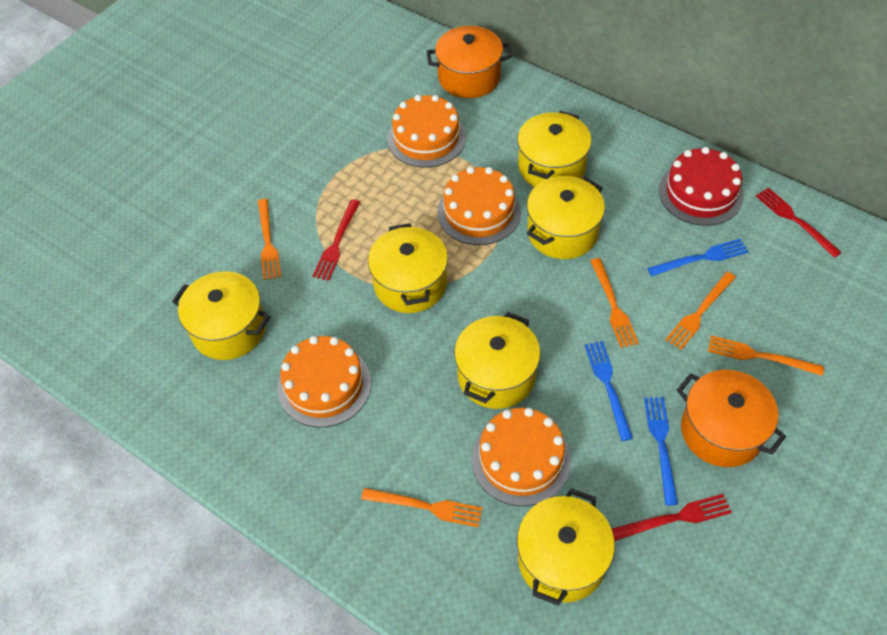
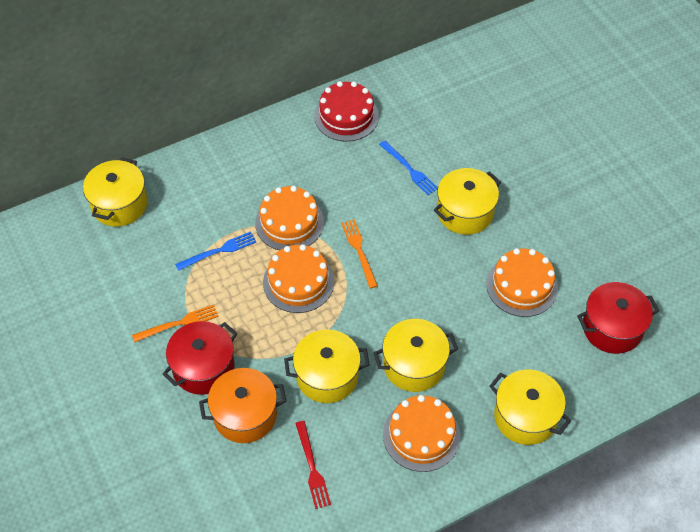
blue fork: 3 -> 2
orange fork: 5 -> 2
orange pot: 2 -> 1
red fork: 3 -> 1
red pot: 0 -> 2
yellow pot: 6 -> 5

